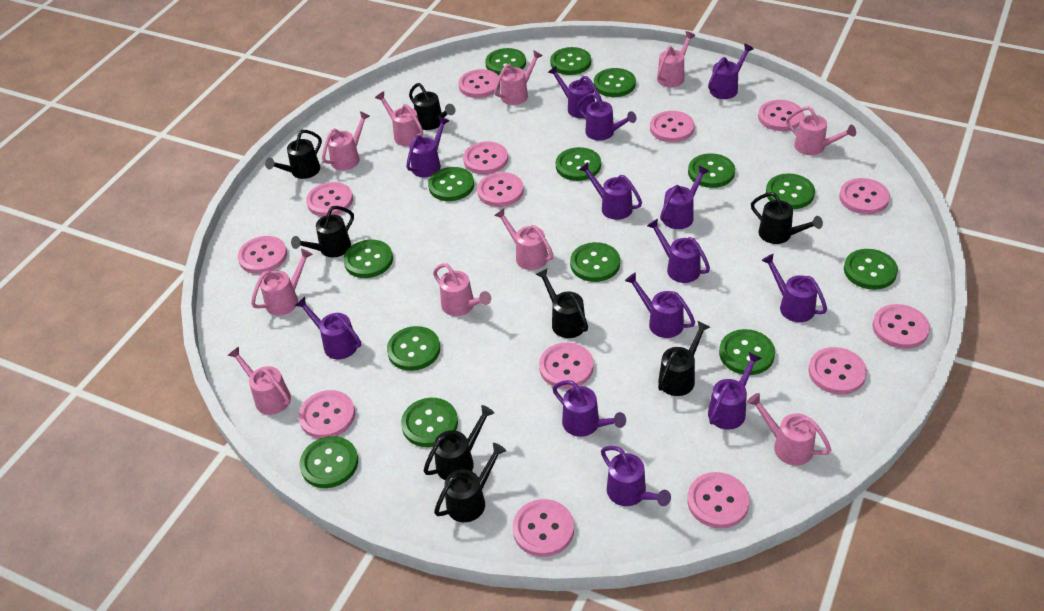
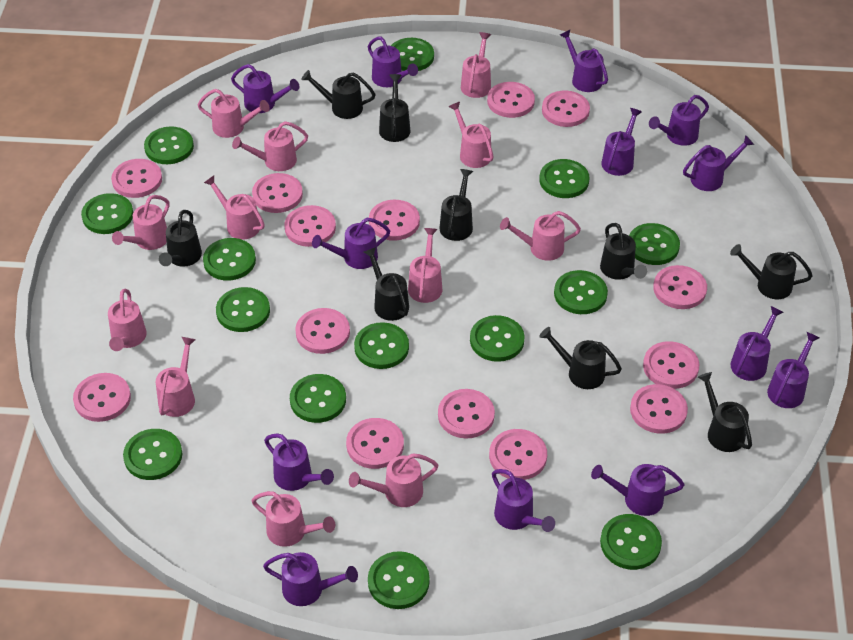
black watering can: 8 -> 9
pink watering can: 10 -> 12

